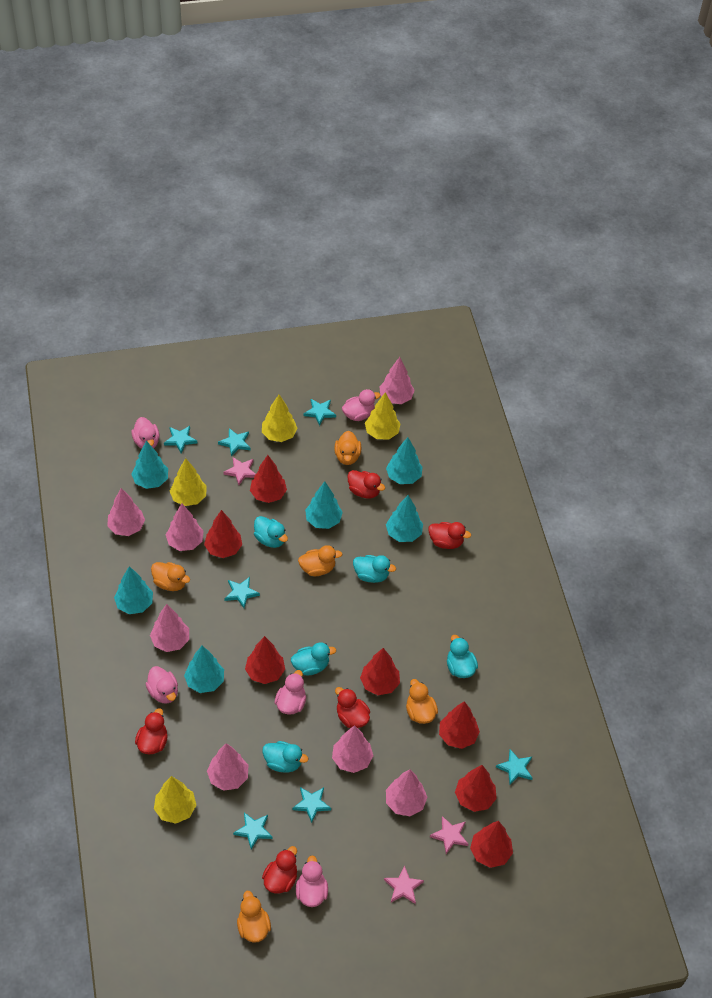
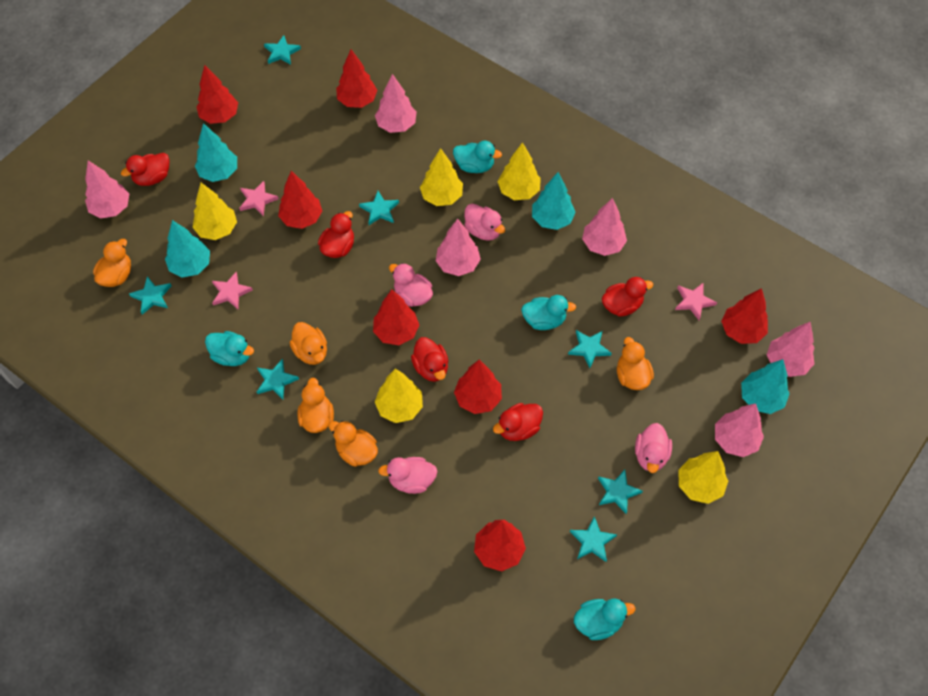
pink duck: 5 -> 4
pink tree: 7 -> 6
turquoise duck: 5 -> 4
turquoise tree: 6 -> 4
yellow tree: 4 -> 5

